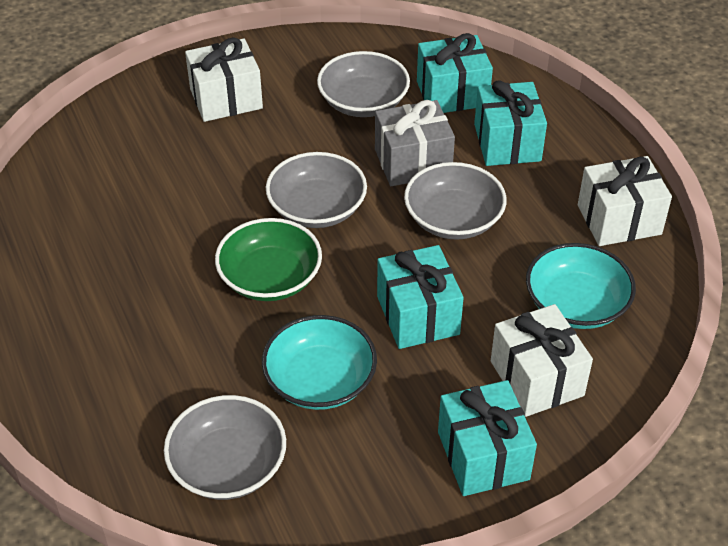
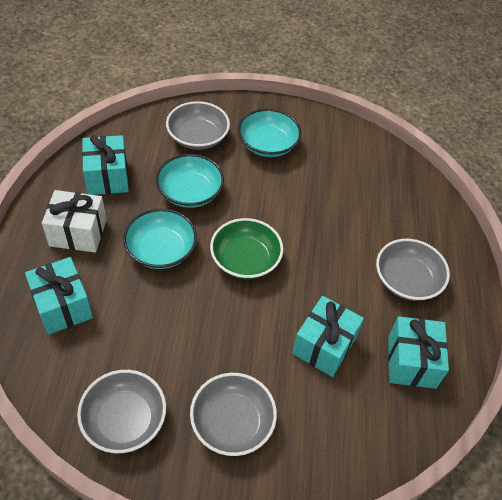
grey gift: 1 -> 0
turquoise bowl: 2 -> 3
white gift: 3 -> 1

